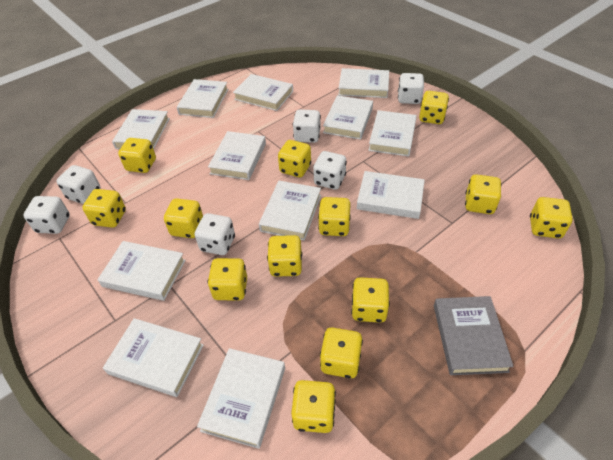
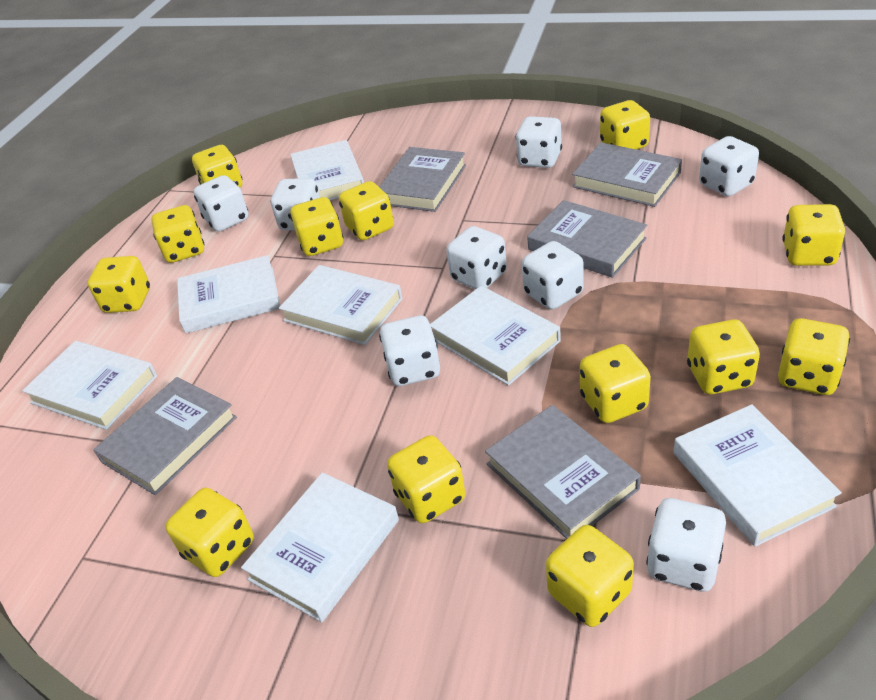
grey book: 1 -> 5
white book: 12 -> 7
white dice: 6 -> 8

